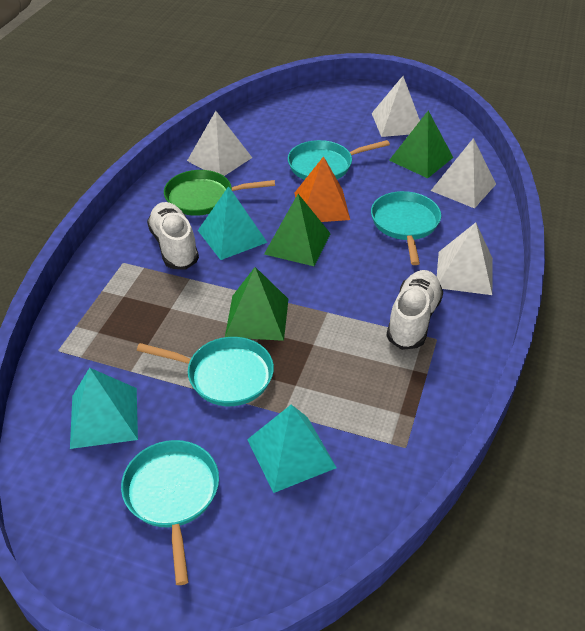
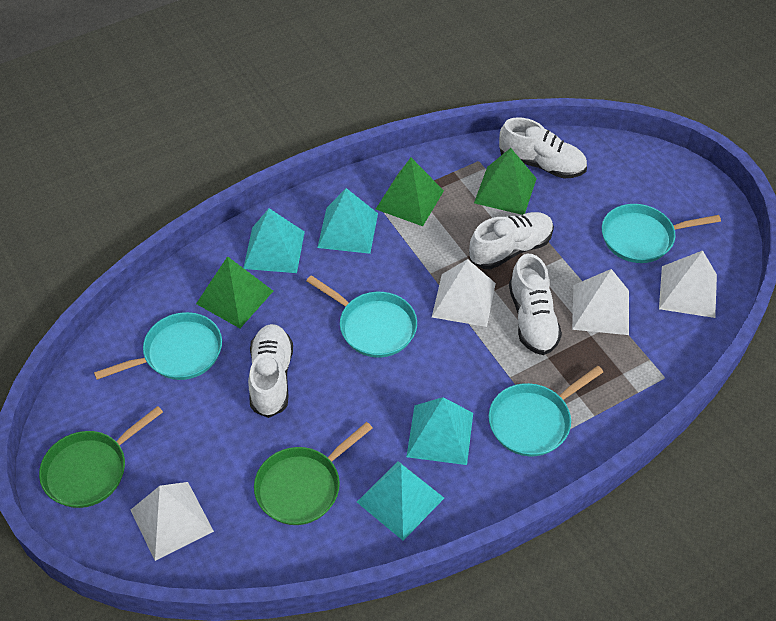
green pan: 1 -> 2
orange pyramid: 1 -> 0
turquoise pyramid: 3 -> 4
white shoe: 2 -> 4

